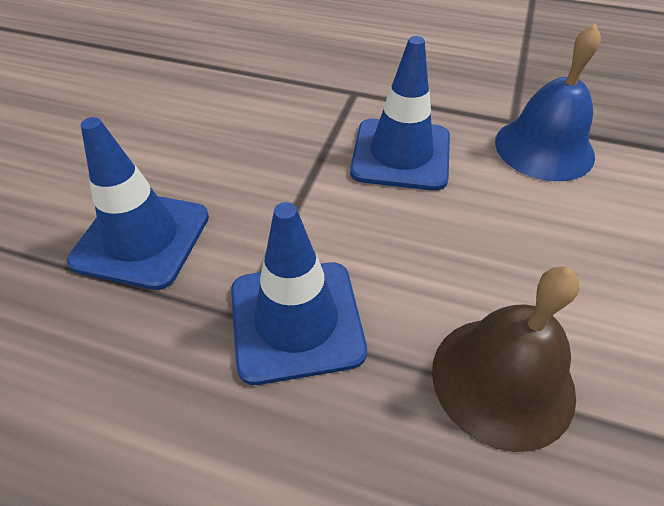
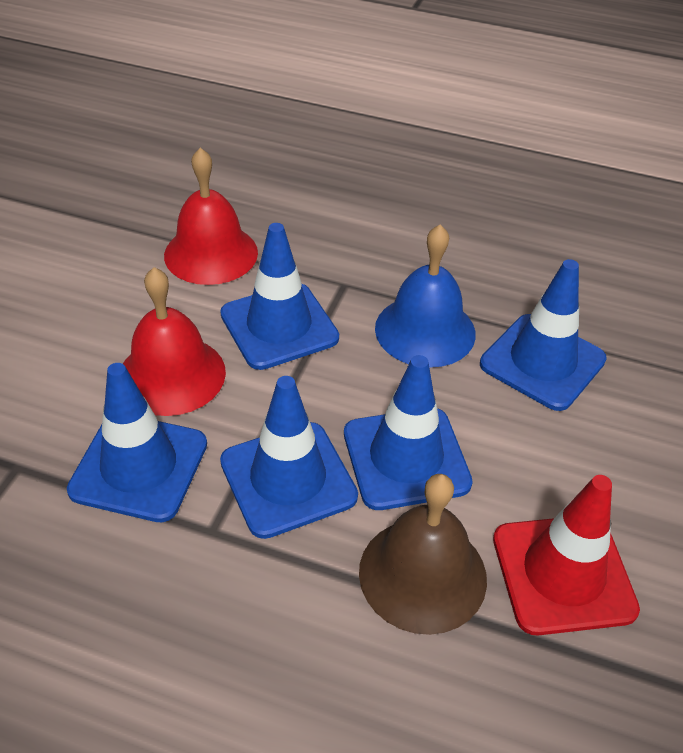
blue traffic cone: 3 -> 5
red bell: 0 -> 2
red traffic cone: 0 -> 1

